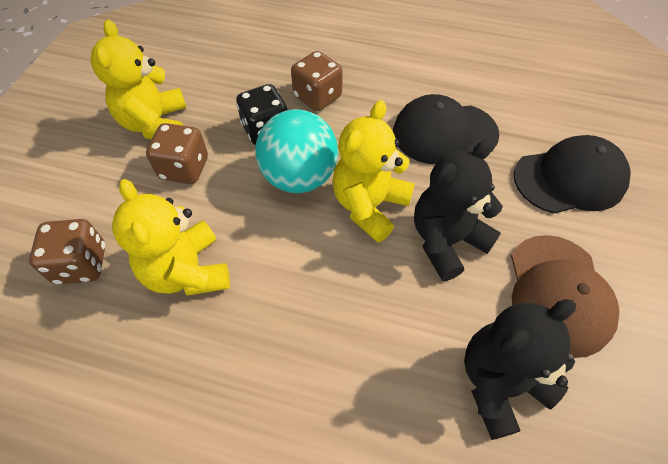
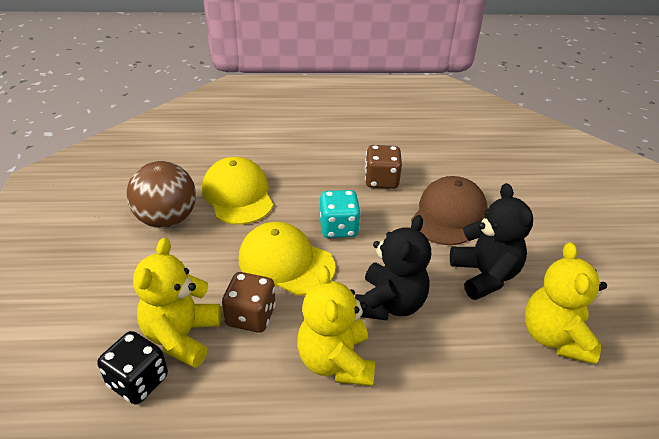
black cap: 2 -> 0
brown ball: 0 -> 1
brown dice: 3 -> 2
turquoise ball: 1 -> 0
turquoise dice: 0 -> 1
yellow cap: 0 -> 2

